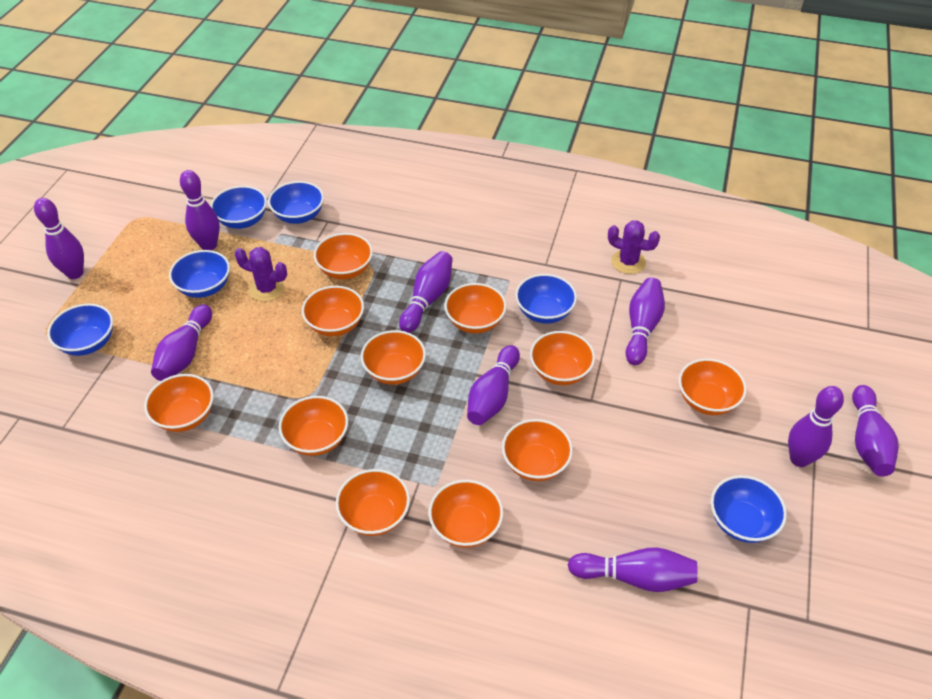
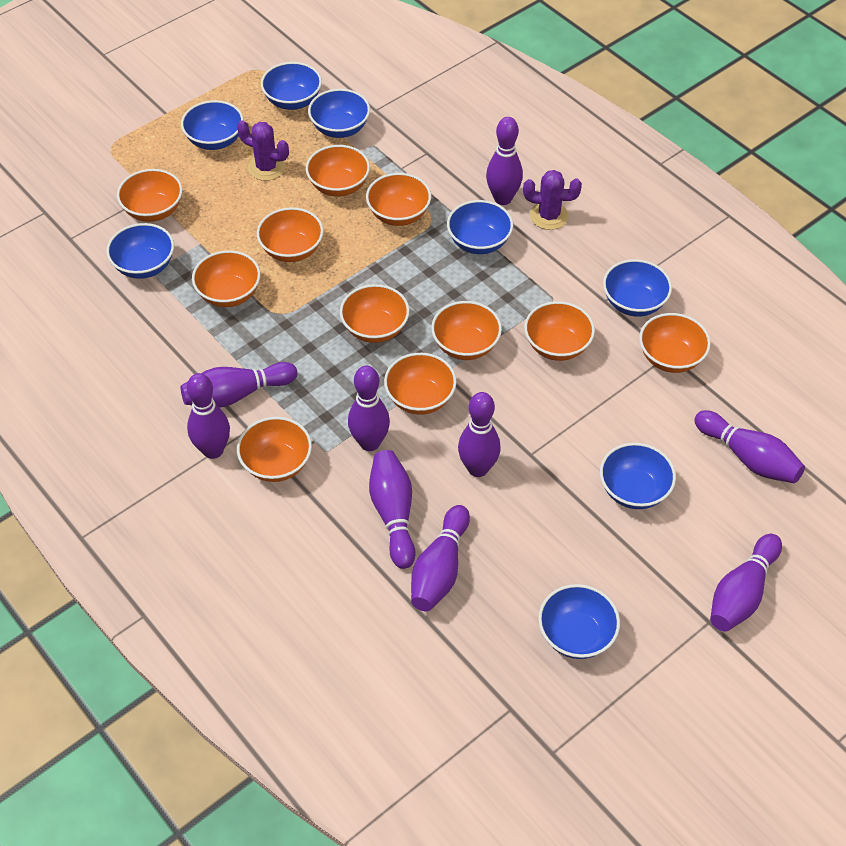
blue bowl: 6 -> 8

